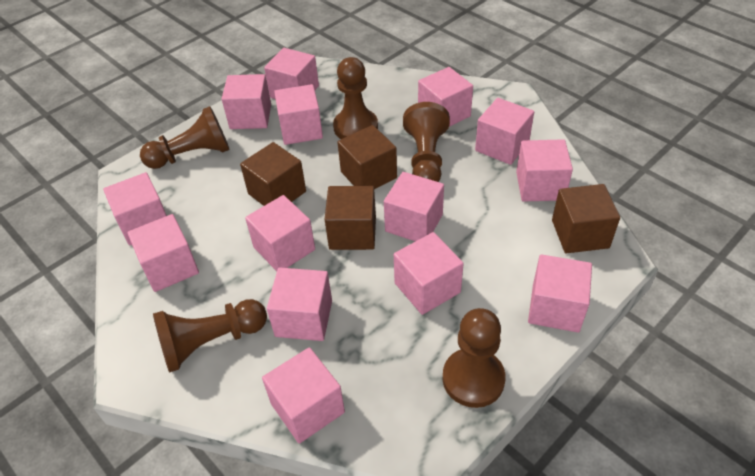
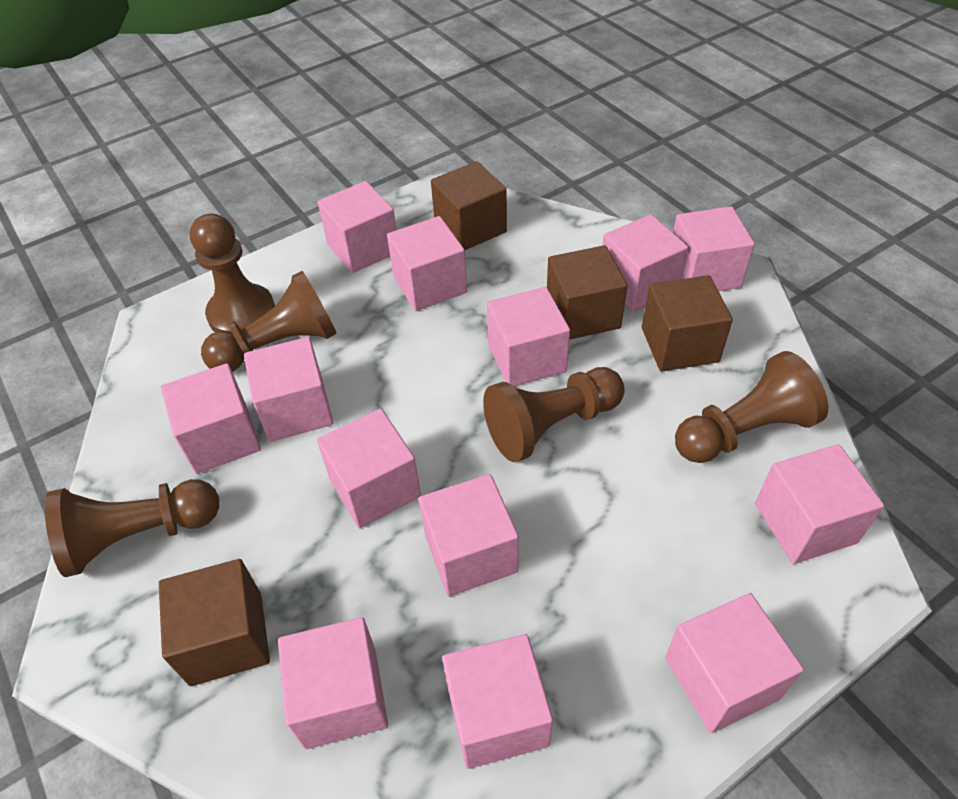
pink cube: 14 -> 13

